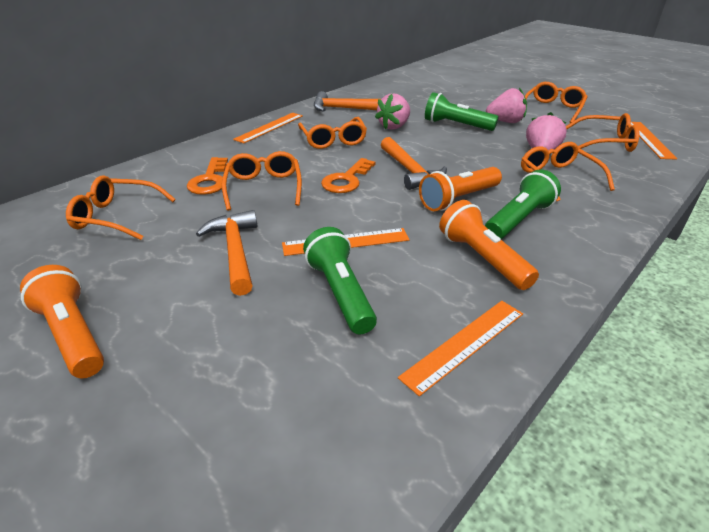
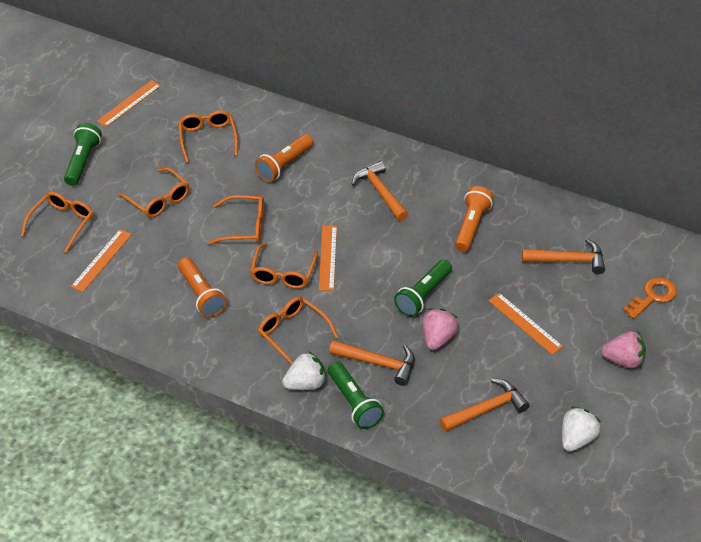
orange hammer: 3 -> 4
orange key: 2 -> 1
pink strawberry: 3 -> 2
white strawberry: 0 -> 2

